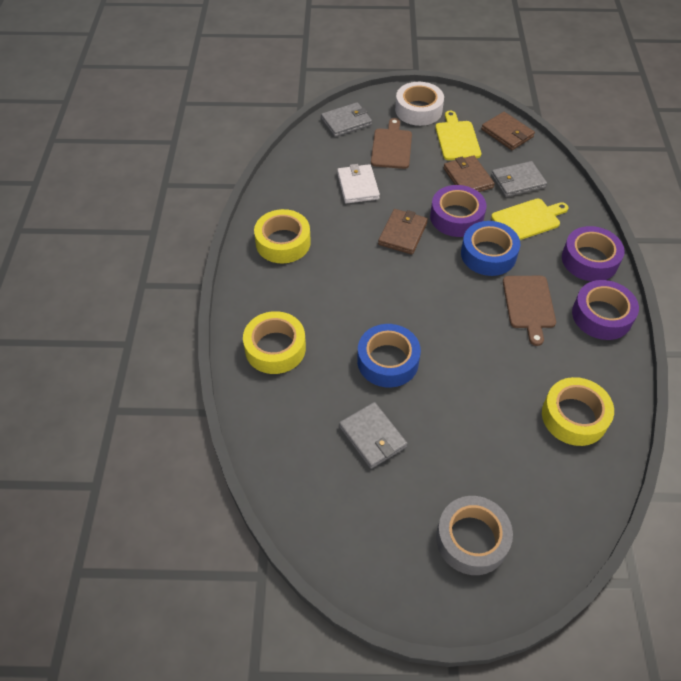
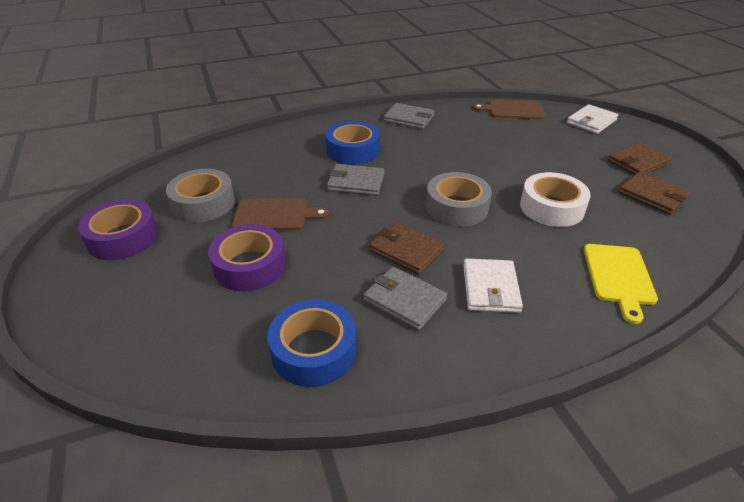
grey tape: 1 -> 2
purple tape: 3 -> 2
white wallet: 1 -> 2
yellow cutting board: 2 -> 1
yellow tape: 3 -> 0

